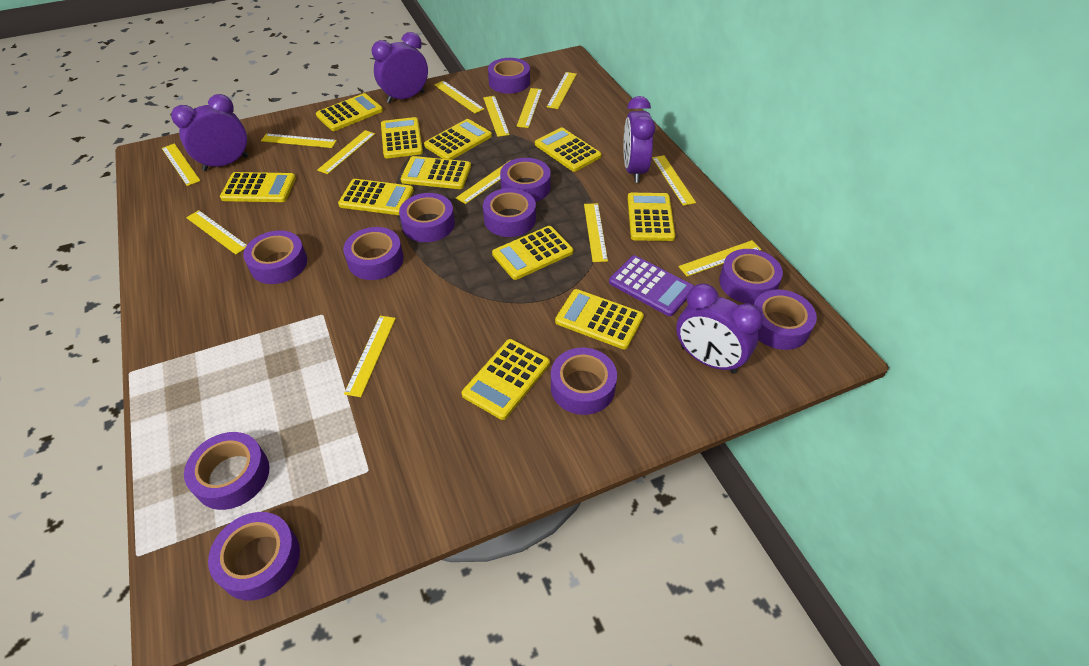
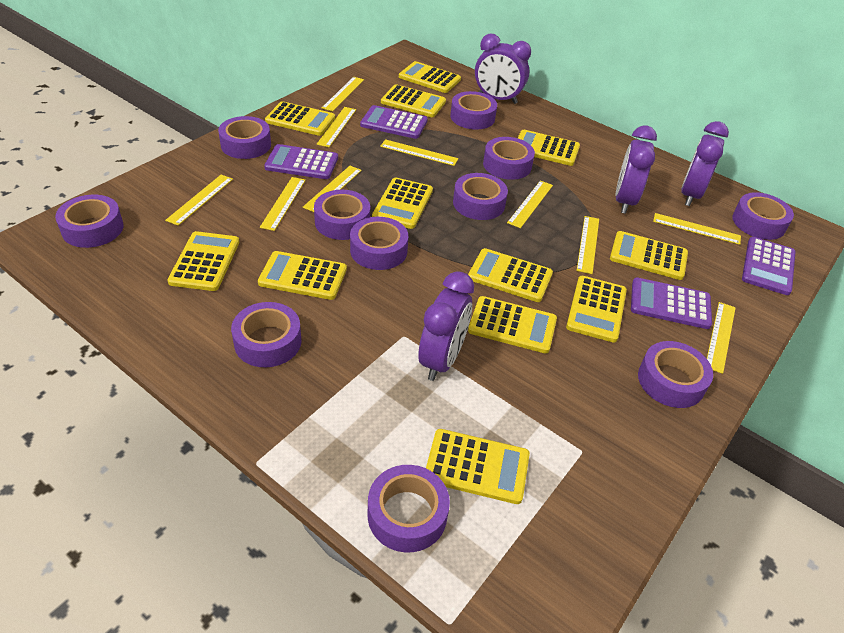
purple calculator: 1 -> 4
yellow calculator: 11 -> 12
yellow ruler: 13 -> 10

